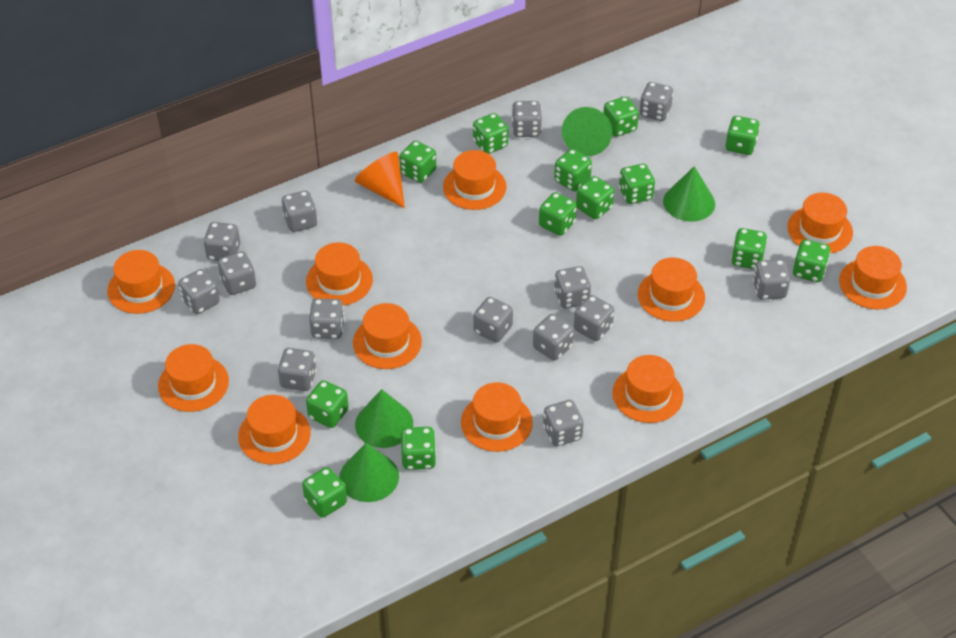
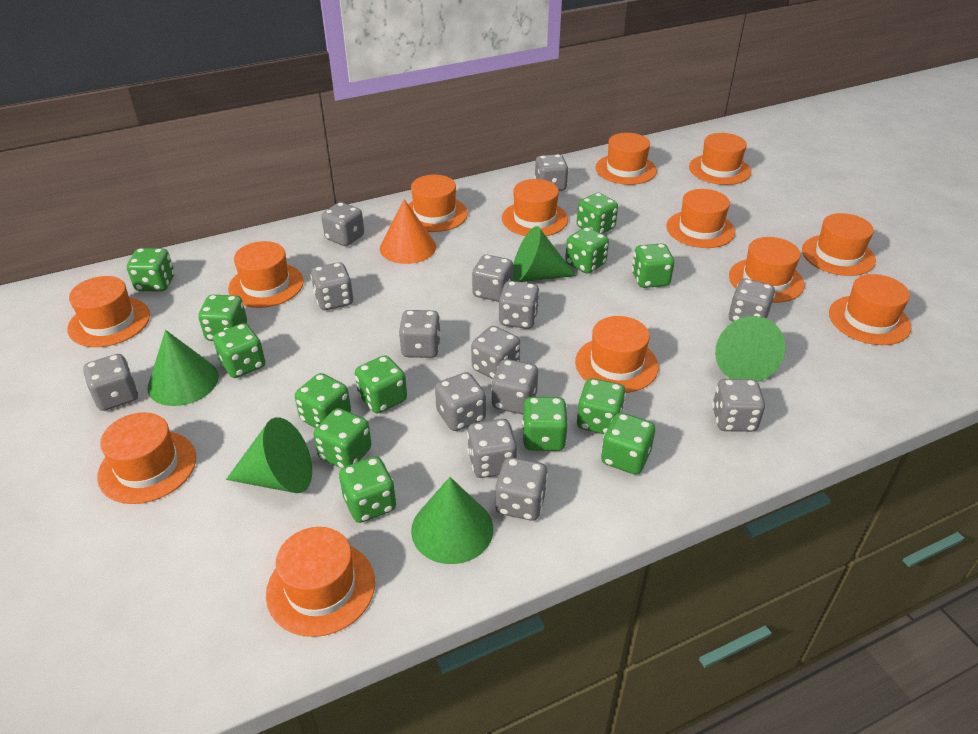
green cone: 4 -> 5
orange hat: 11 -> 13

